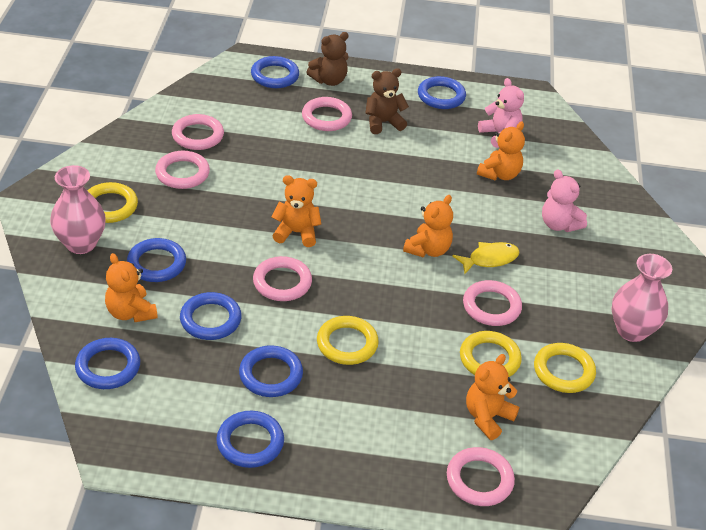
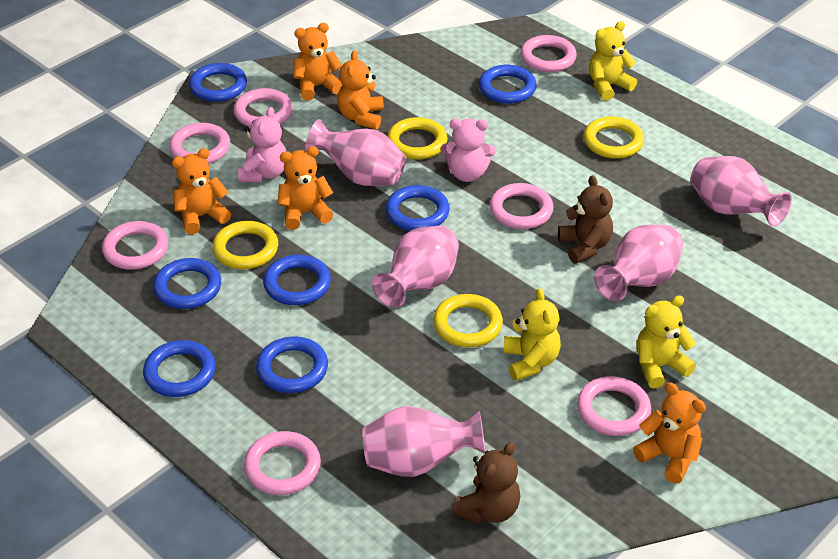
pink ring: 6 -> 7
pink vase: 2 -> 5
yellow fish: 1 -> 0
yellow teddy bear: 0 -> 3

